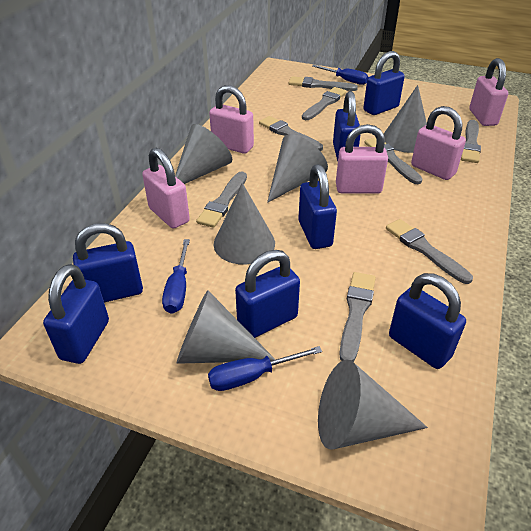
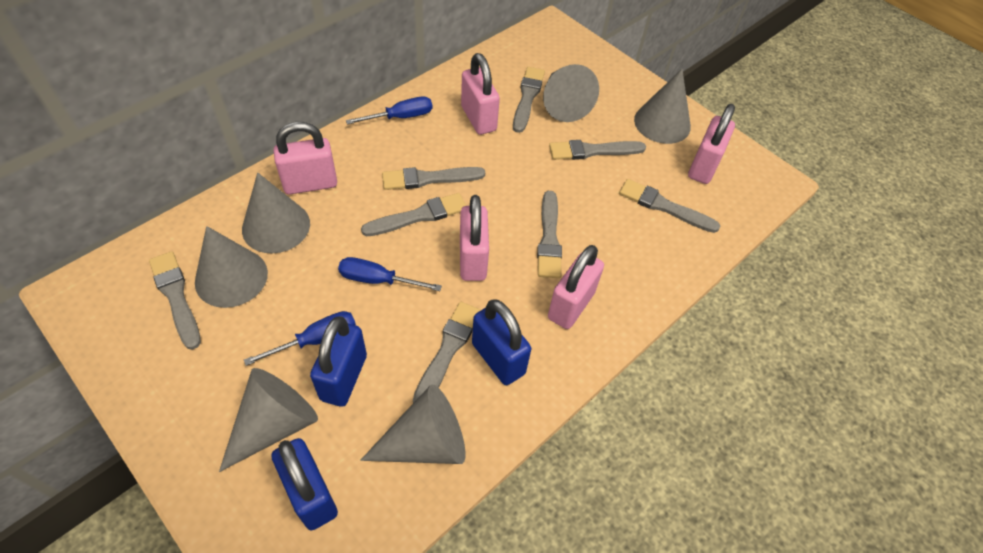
blue padlock: 7 -> 3

